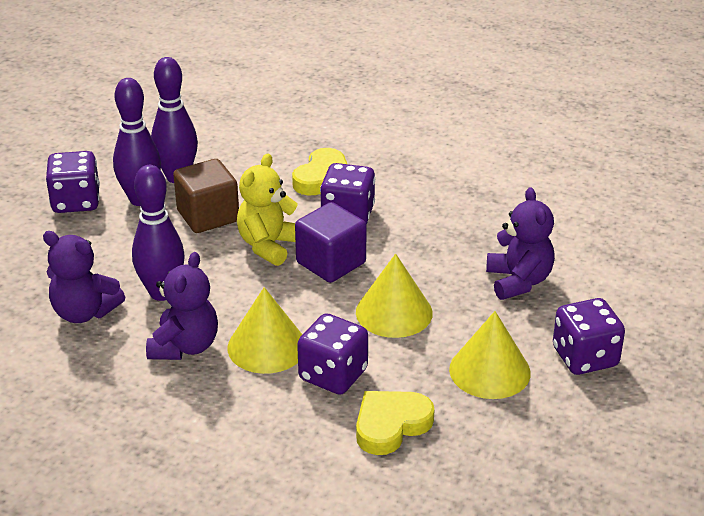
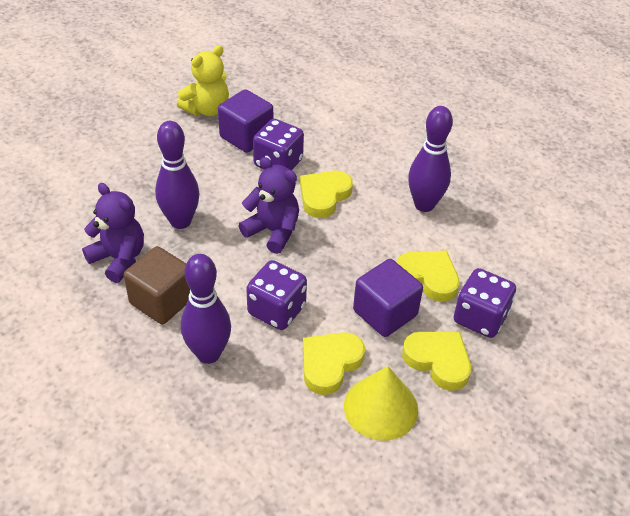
purple cube: 1 -> 2
purple dice: 4 -> 3
purple teddy bear: 3 -> 2
yellow cone: 3 -> 1
yellow heart: 2 -> 4

